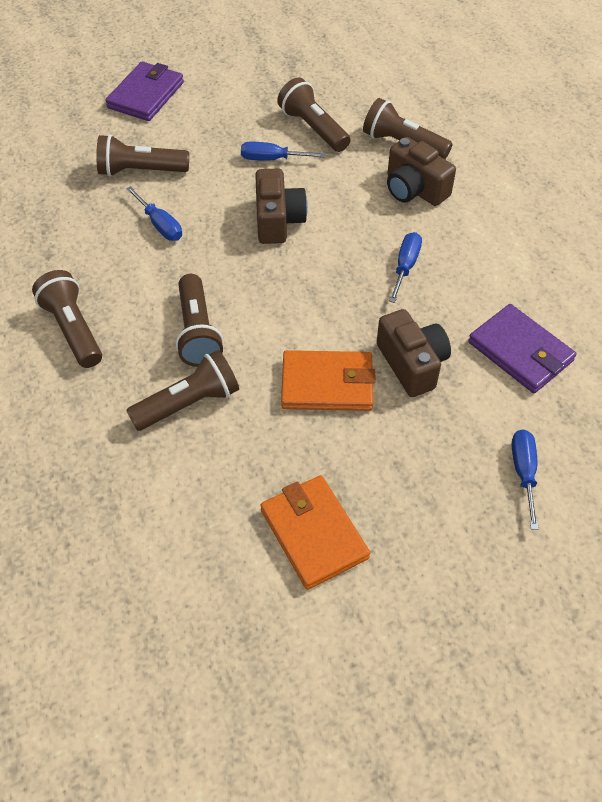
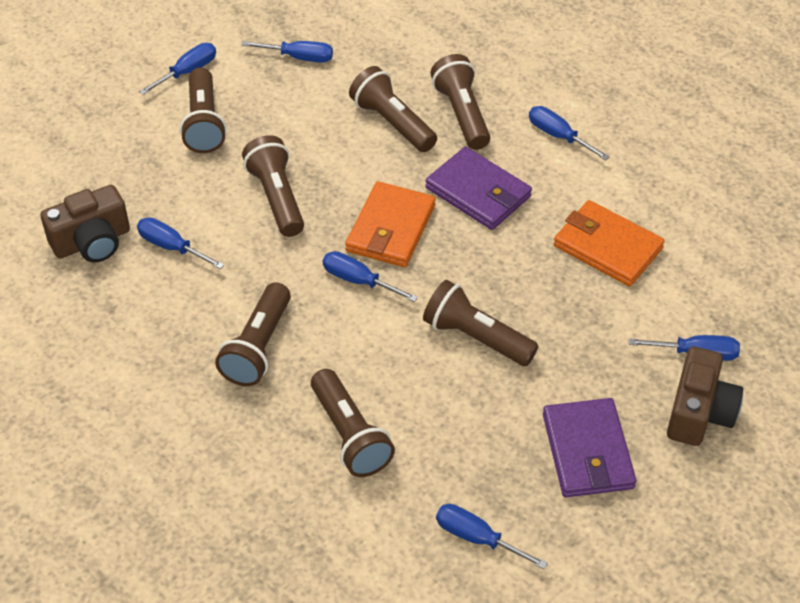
blue screwdriver: 4 -> 7
brown camera: 3 -> 2
brown flashlight: 6 -> 7

